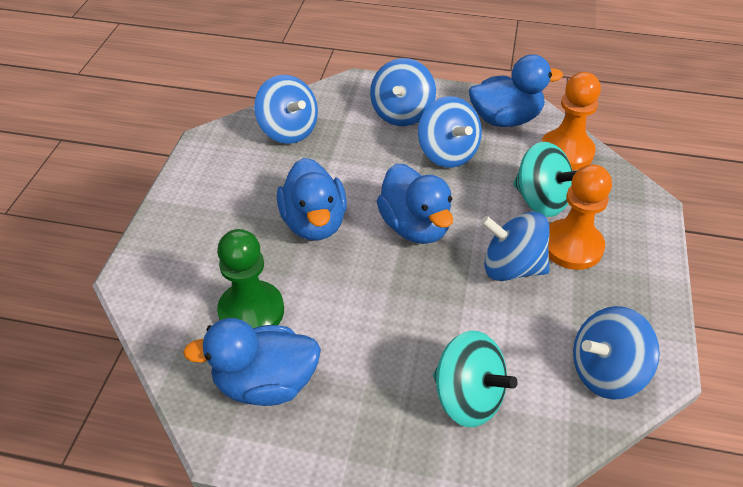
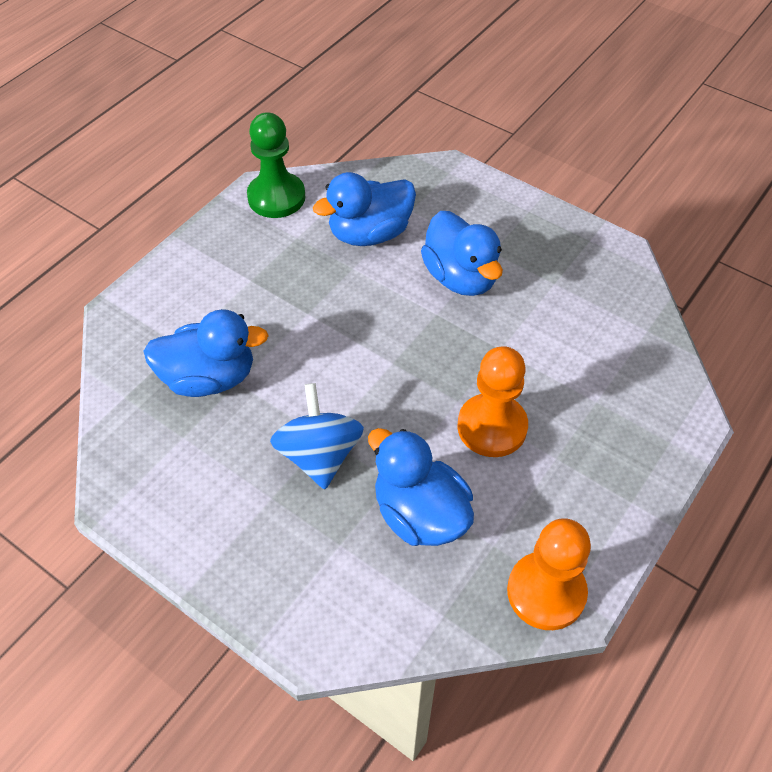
blue spinning top: 5 -> 1
turquoise spinning top: 2 -> 0

